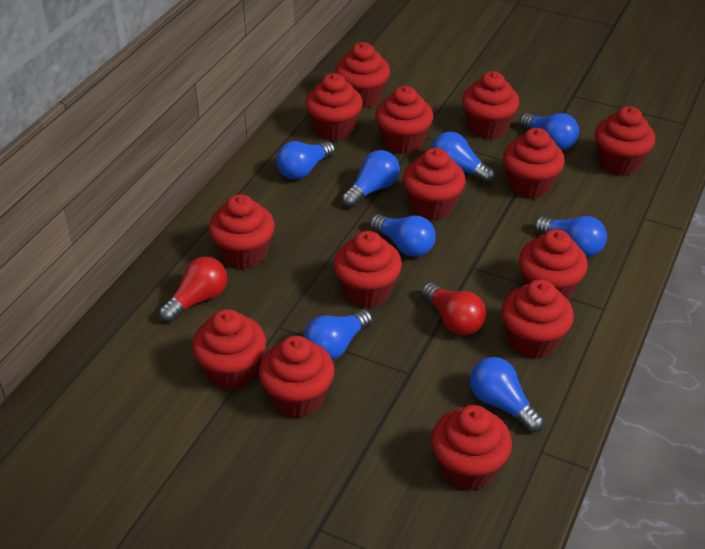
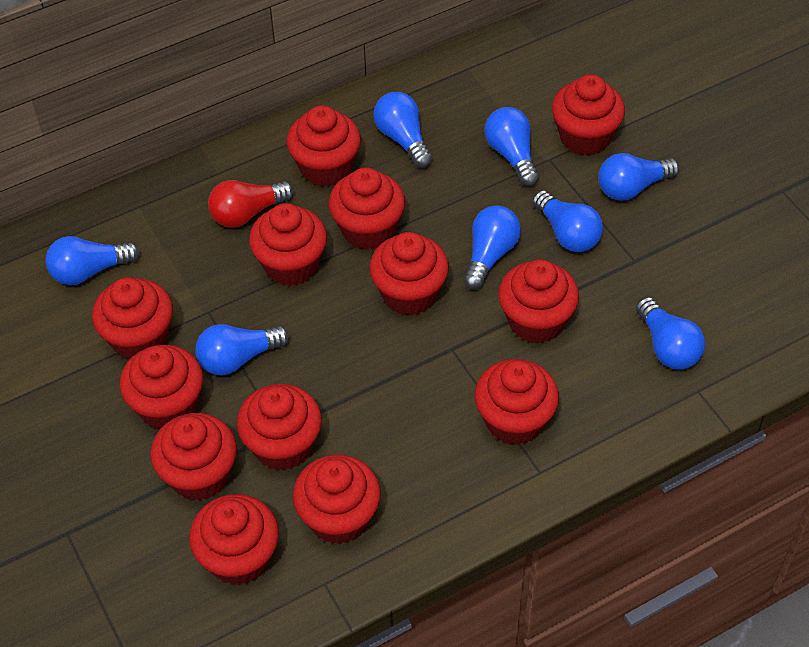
red cupcake: 14 -> 13
red light bulb: 2 -> 1

